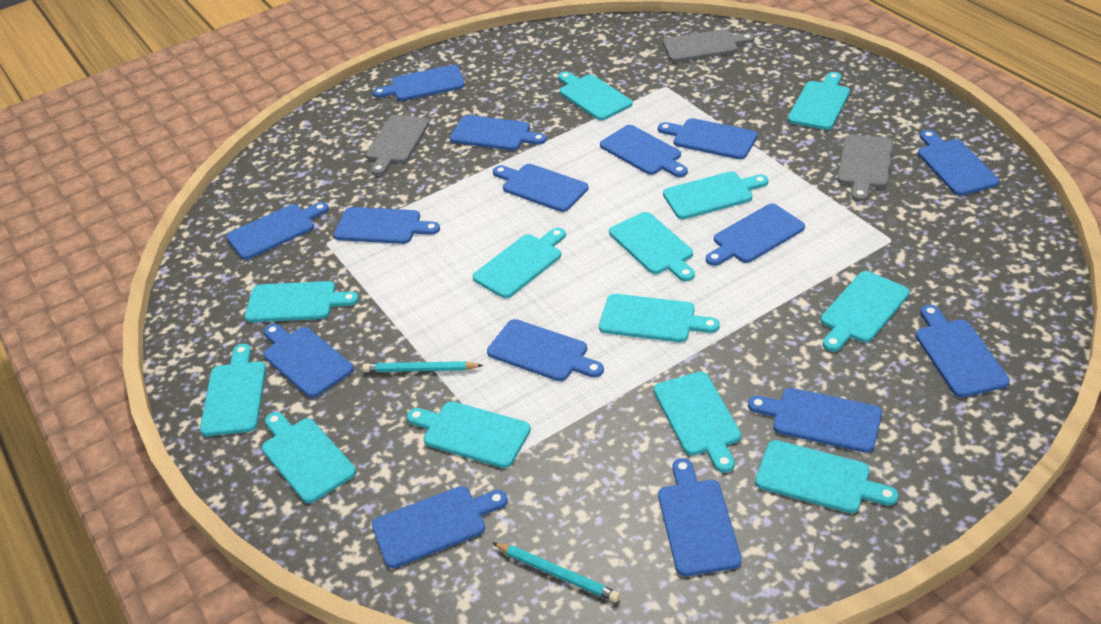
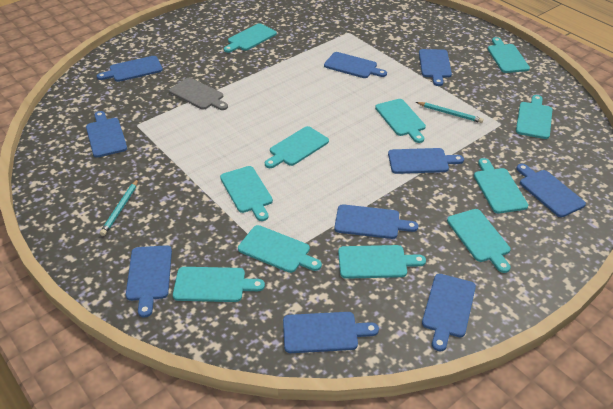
blue cutting board: 15 -> 10
grey cutting board: 3 -> 1
turquoise cutting board: 13 -> 11

